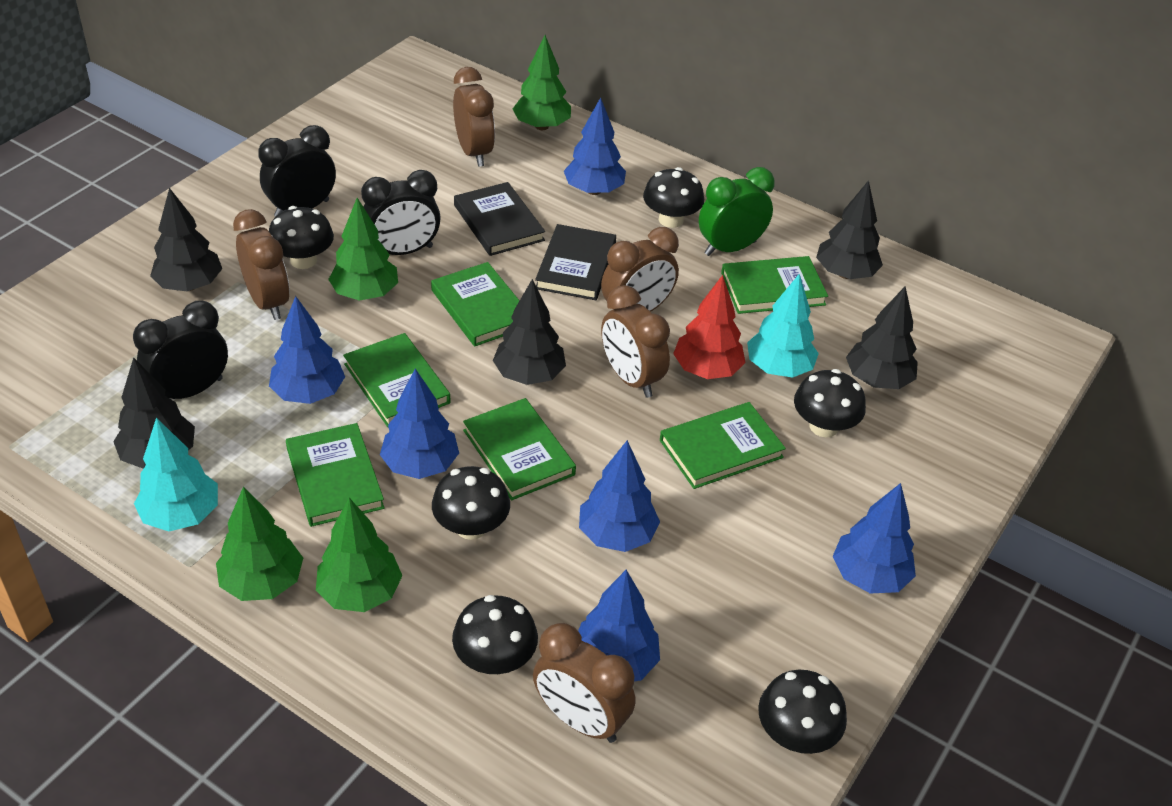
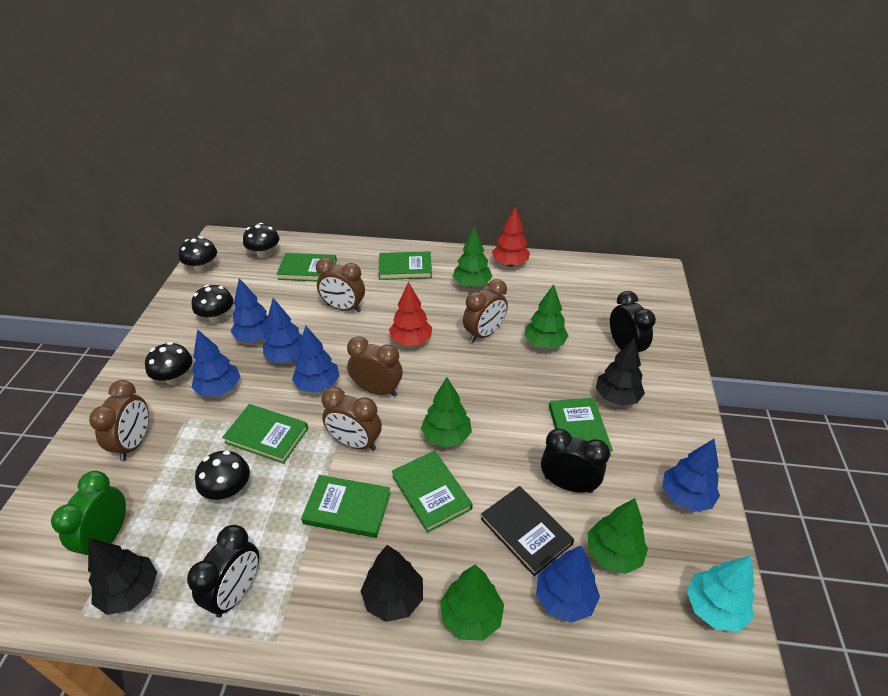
black book: 2 -> 1
black mushroom: 6 -> 5
black tree: 5 -> 3
green tree: 4 -> 5
red tree: 1 -> 2
turquoise tree: 2 -> 1

